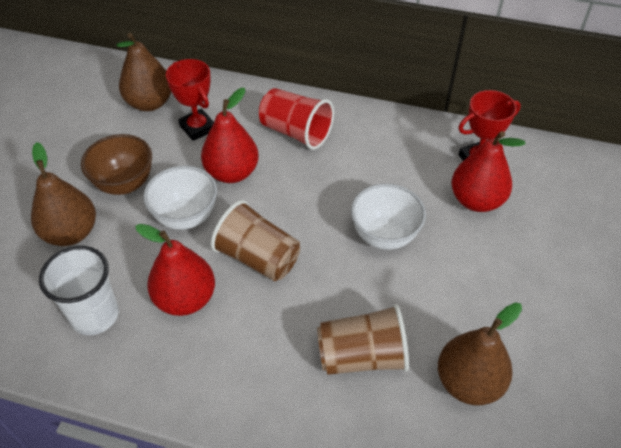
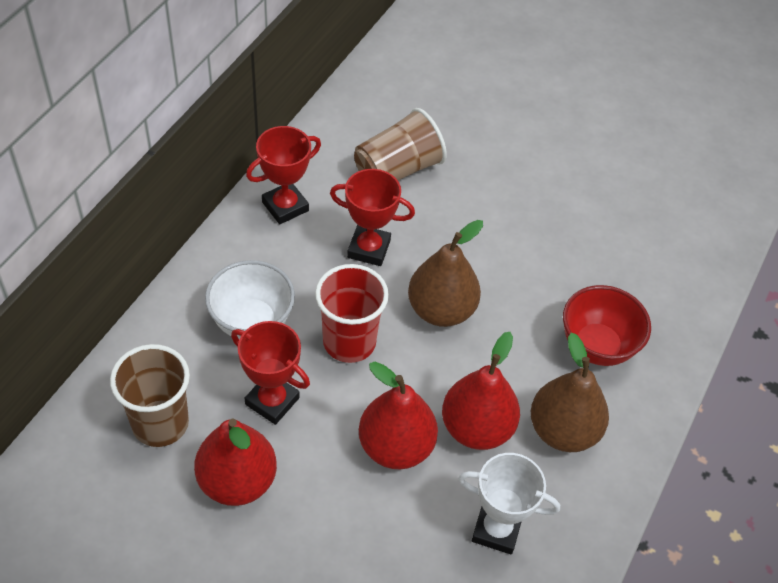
brown bowl: 1 -> 0
brown pear: 3 -> 2
red bowl: 0 -> 1
red trophy: 2 -> 3
white bowl: 2 -> 1
white cup: 1 -> 0
white trophy: 0 -> 1

